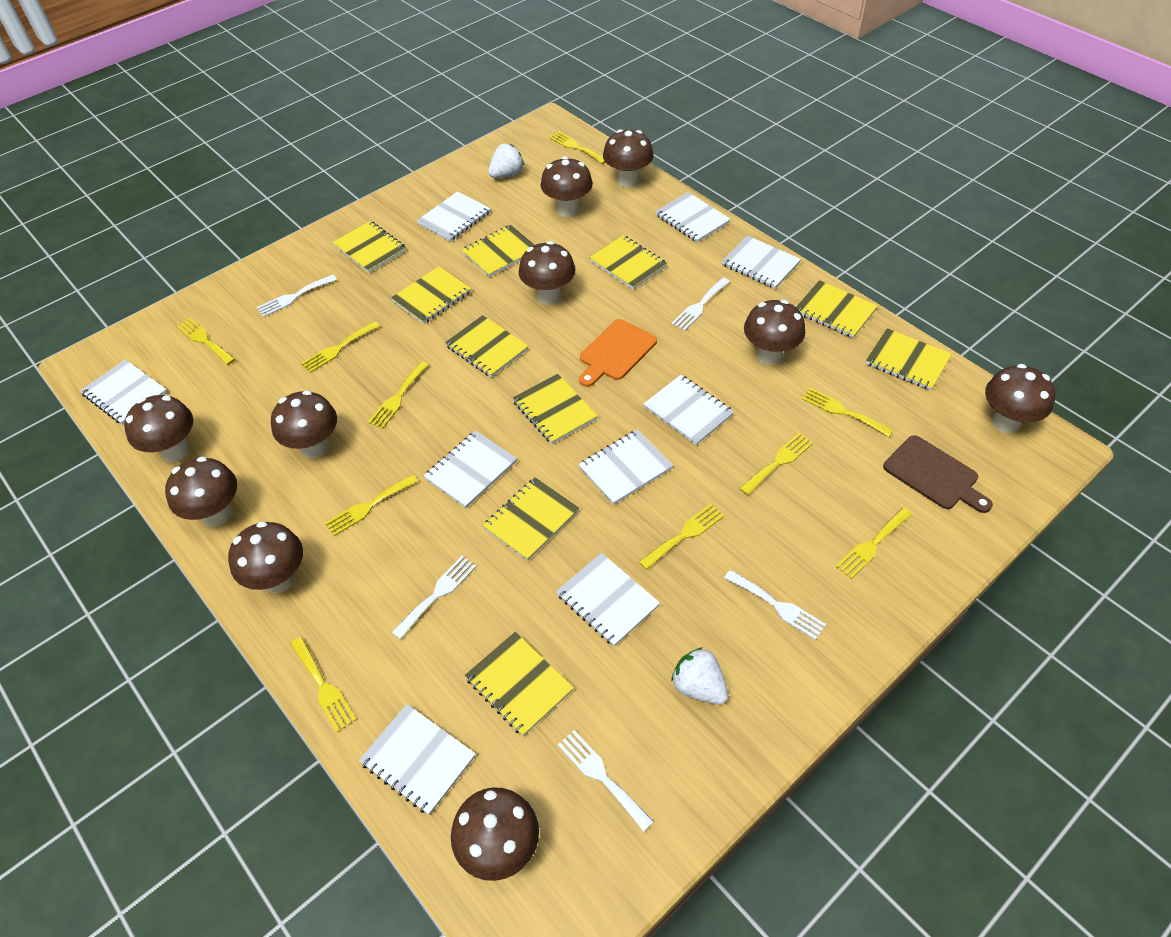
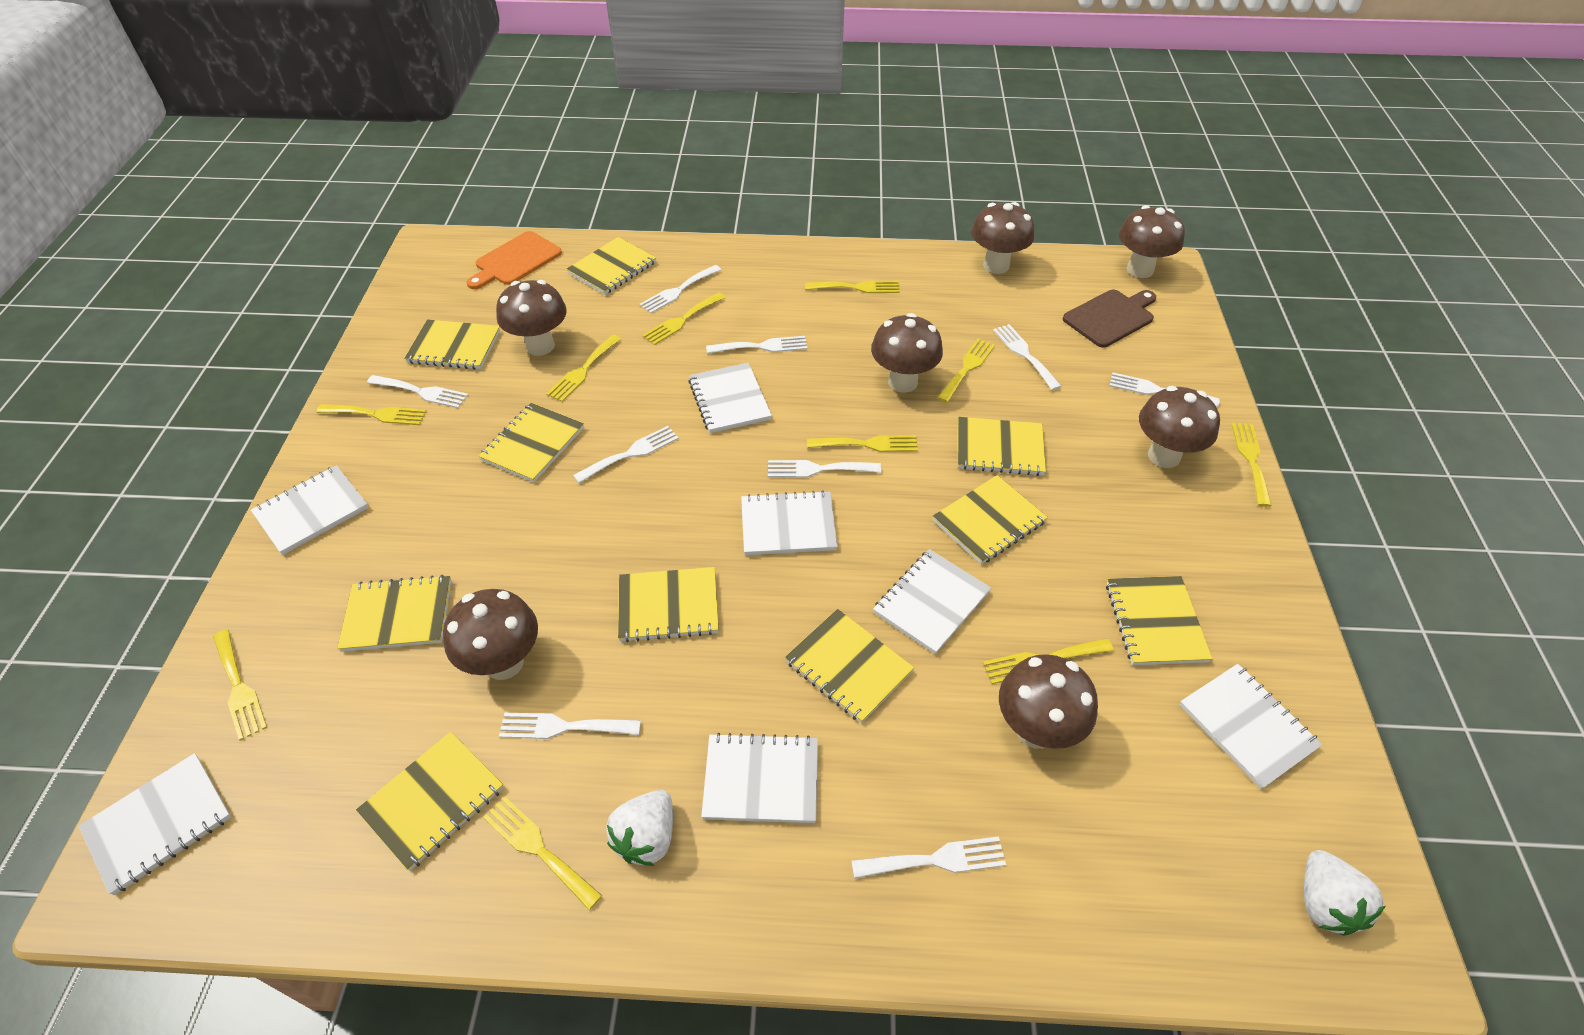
brown mushroom: 10 -> 7
white fork: 5 -> 9
white notebook: 9 -> 7

